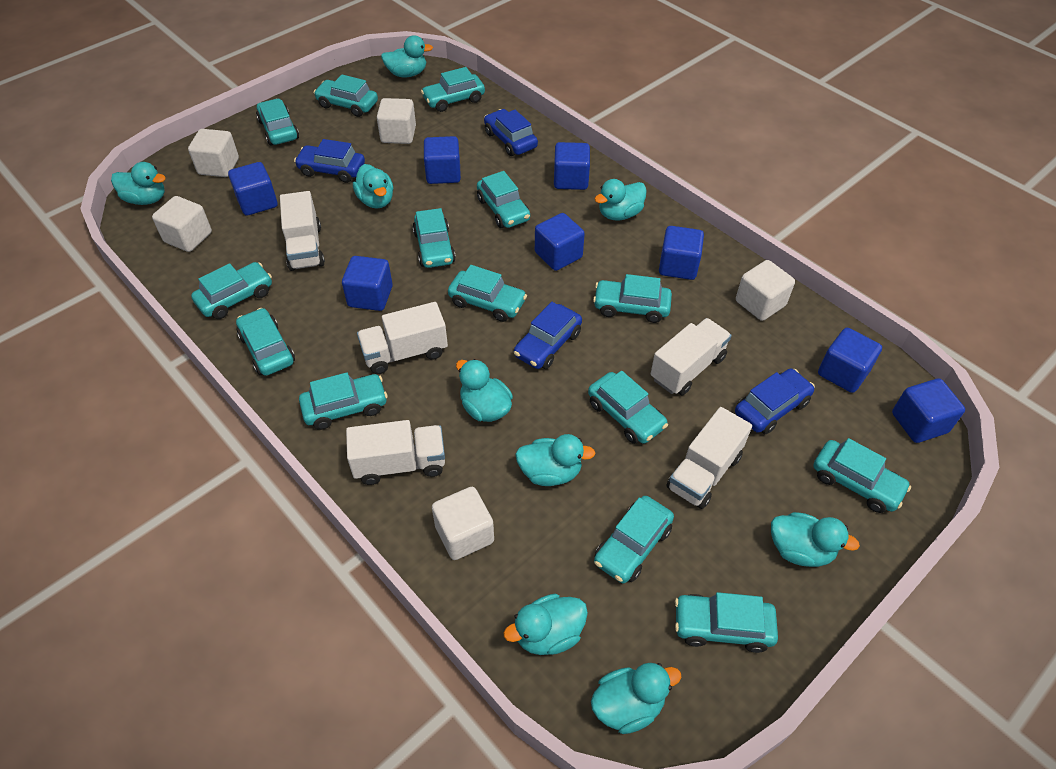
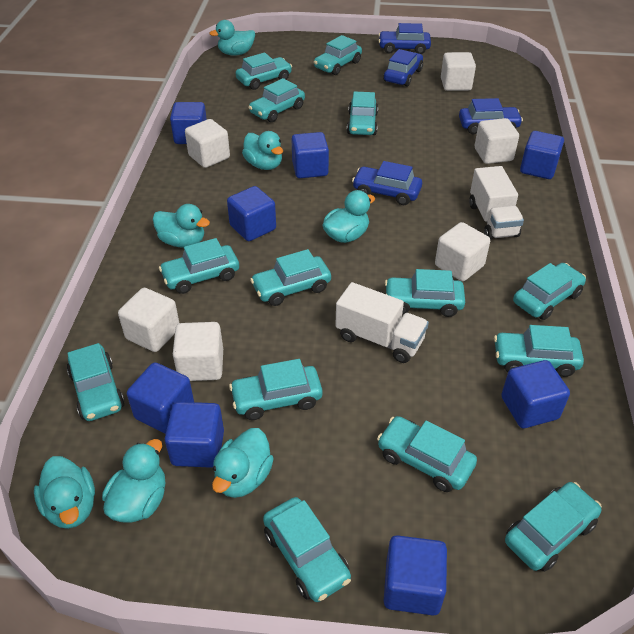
turquoise duck: 9 -> 7
white cube: 5 -> 6
white truck: 5 -> 2

